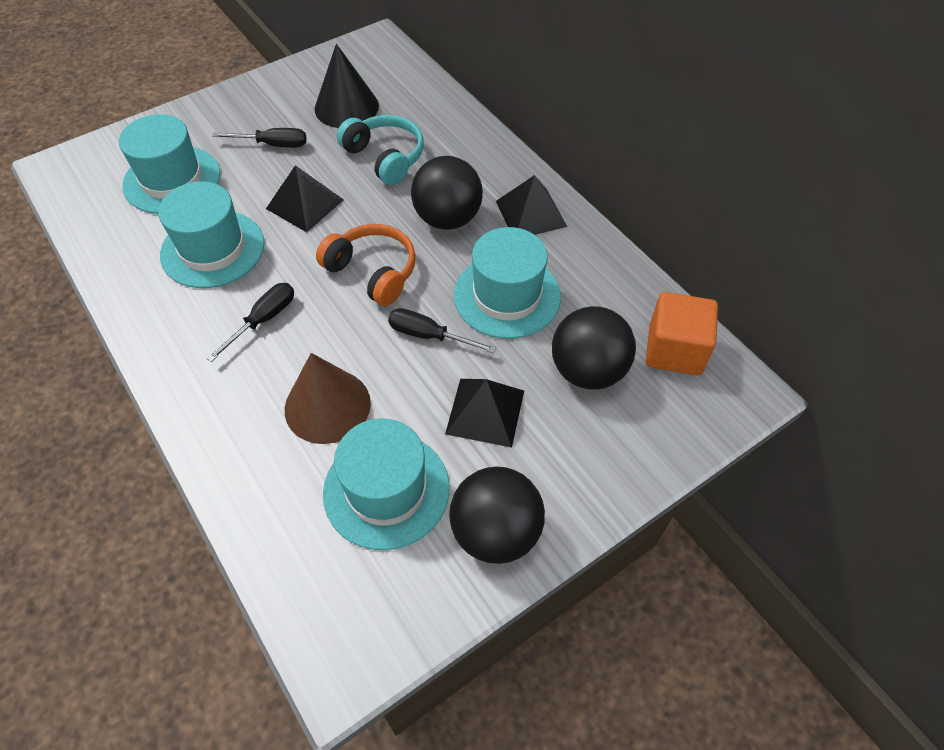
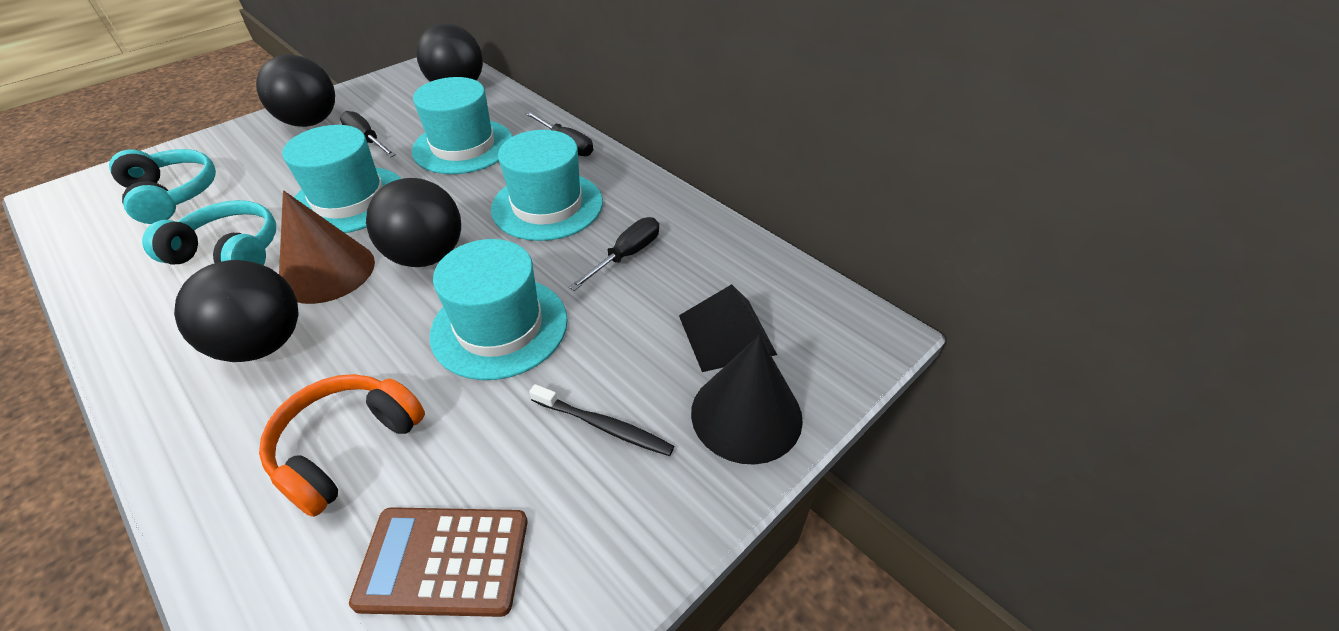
black ball: 3 -> 4
black pyramid: 3 -> 1
black toothbrush: 0 -> 1
brown calculator: 0 -> 1
orange cube: 1 -> 0
turquoise headphones: 1 -> 2

